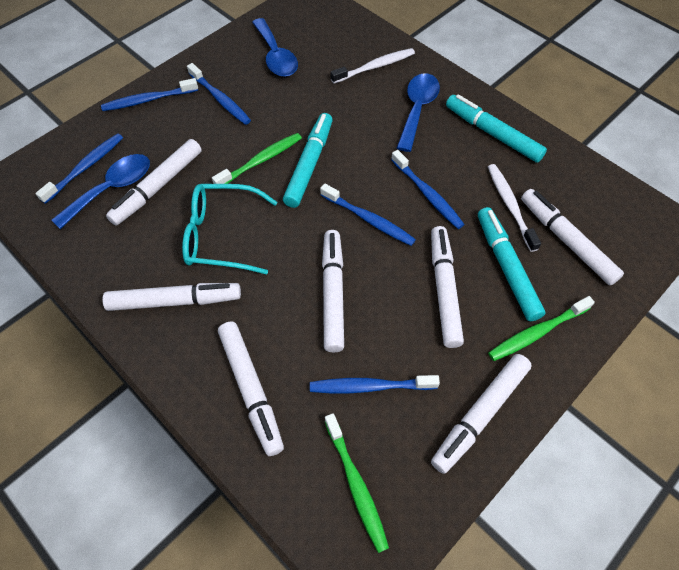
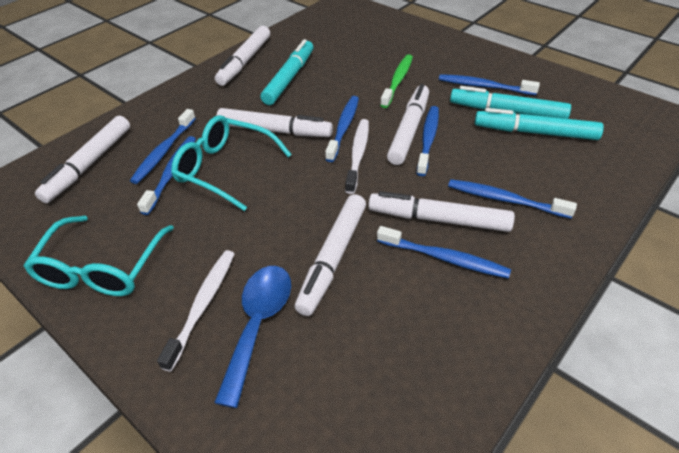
blue spoon: 3 -> 1
blue toothbrush: 6 -> 7
green toothbrush: 3 -> 1
turquoise glasses: 1 -> 2
white marker: 7 -> 6

